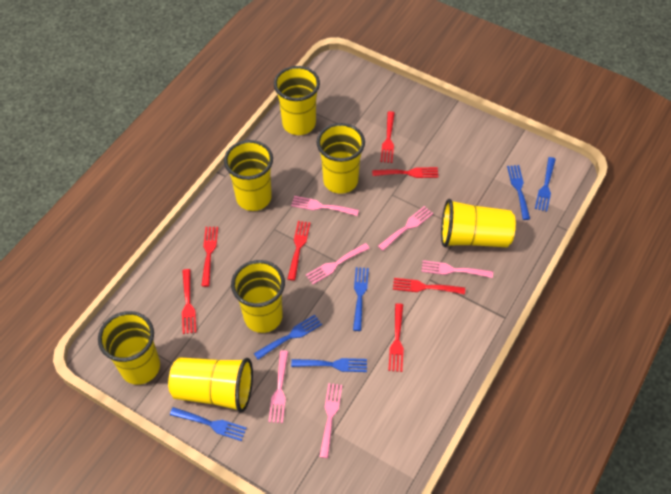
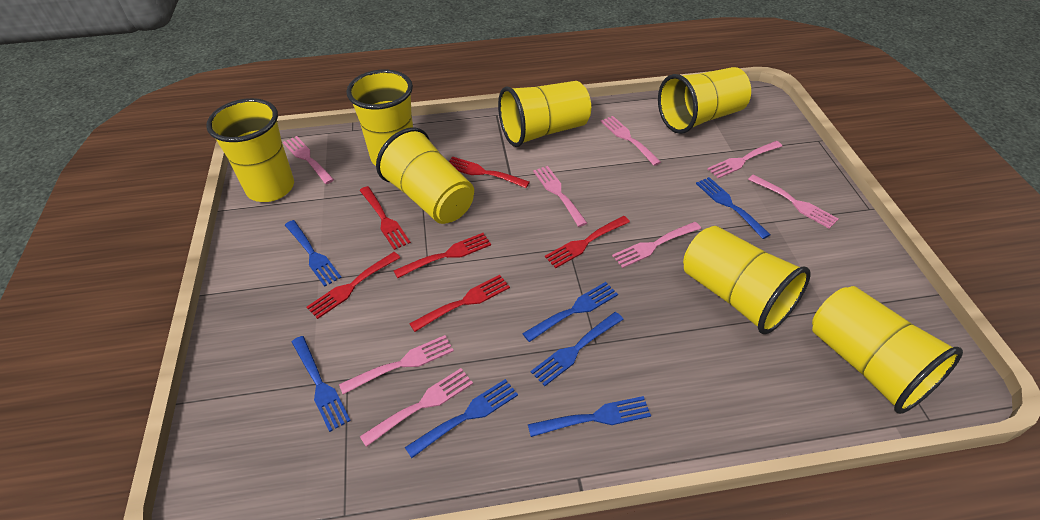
blue fork: 6 -> 7
pink fork: 6 -> 8
red fork: 7 -> 6

